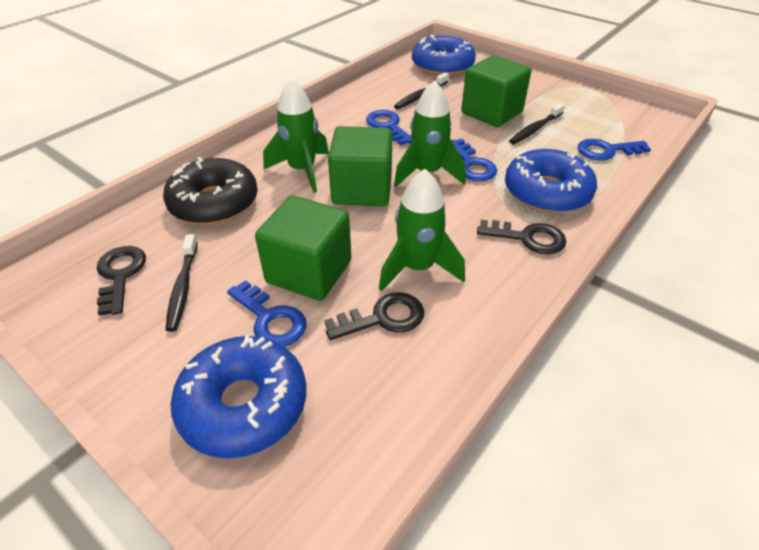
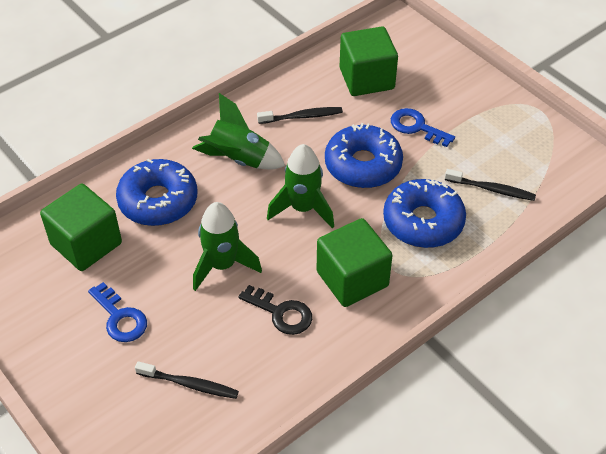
black donut: 1 -> 0
black key: 3 -> 1
blue key: 4 -> 2

